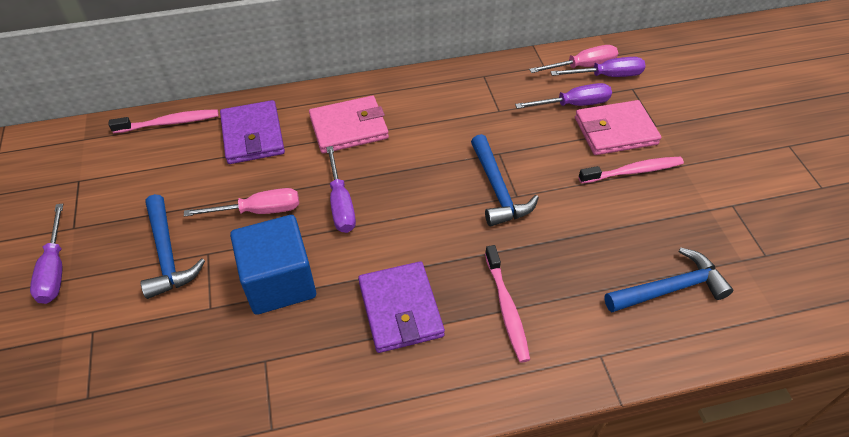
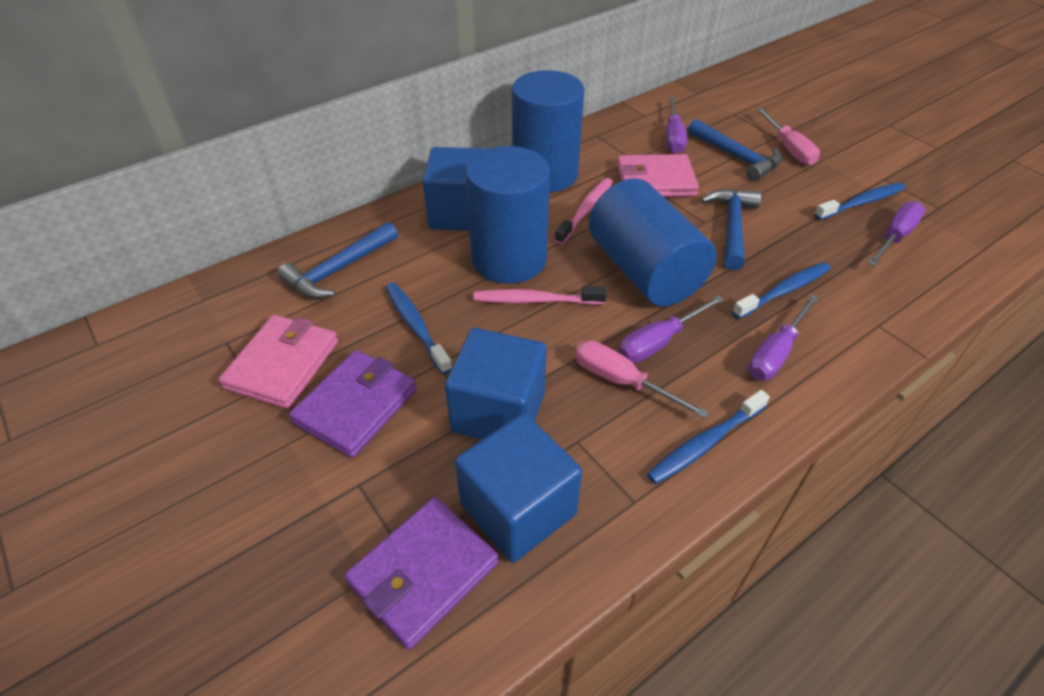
blue cube: 1 -> 3
blue cylinder: 0 -> 3
blue toothbrush: 0 -> 4
pink toothbrush: 3 -> 2

